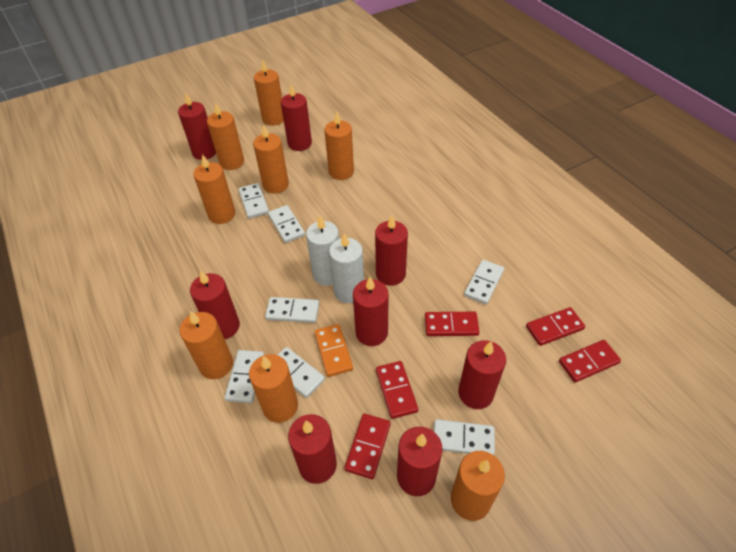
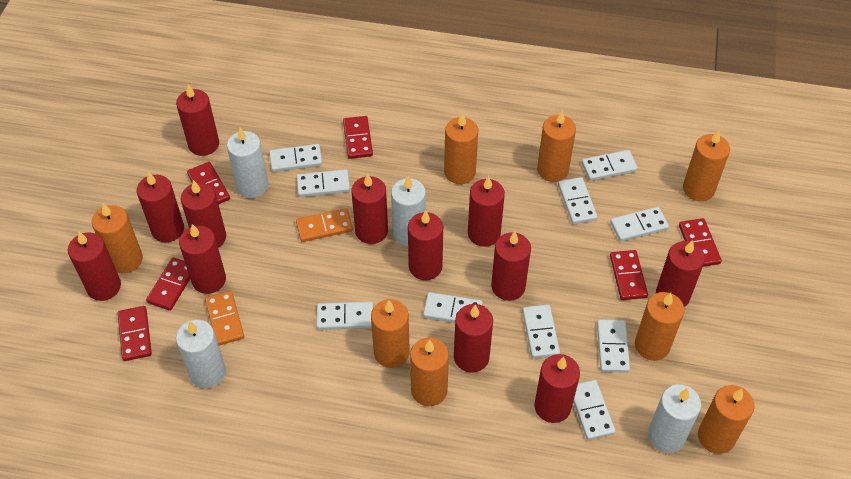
orange domino: 1 -> 2
red candle: 8 -> 12
red domino: 5 -> 6
white candle: 2 -> 4
white domino: 7 -> 10

